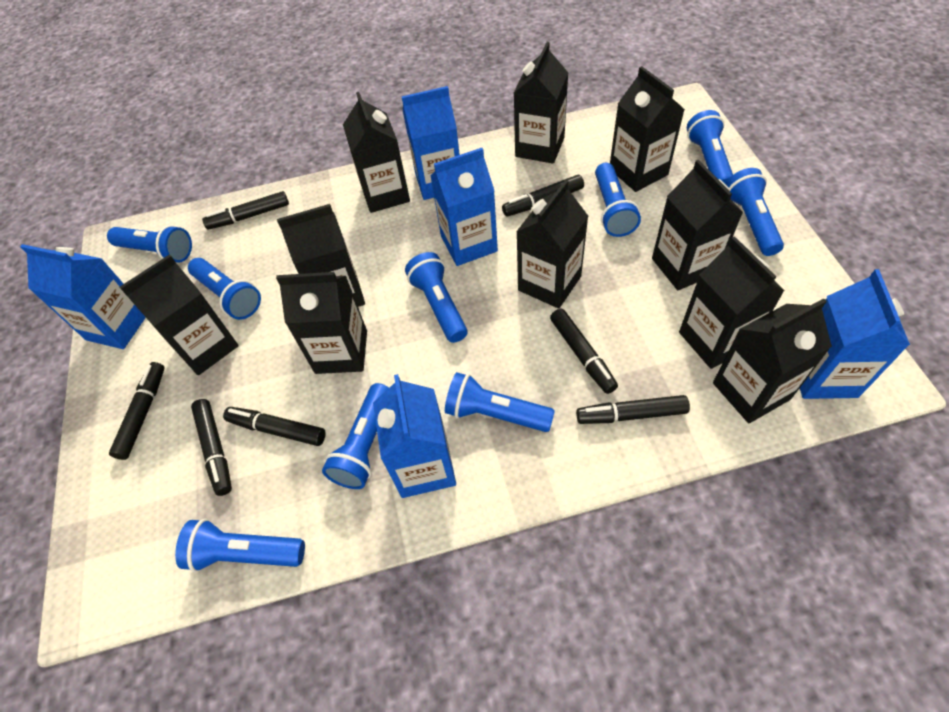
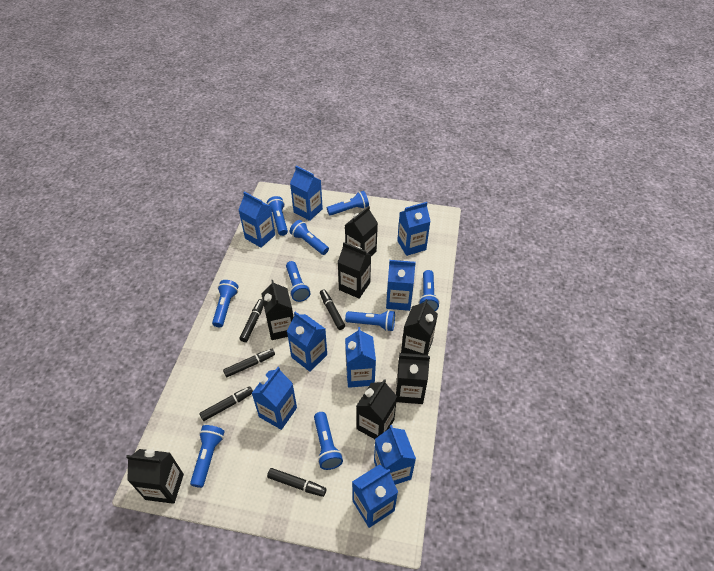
black carton: 10 -> 7
black marker: 7 -> 5
blue carton: 5 -> 9

